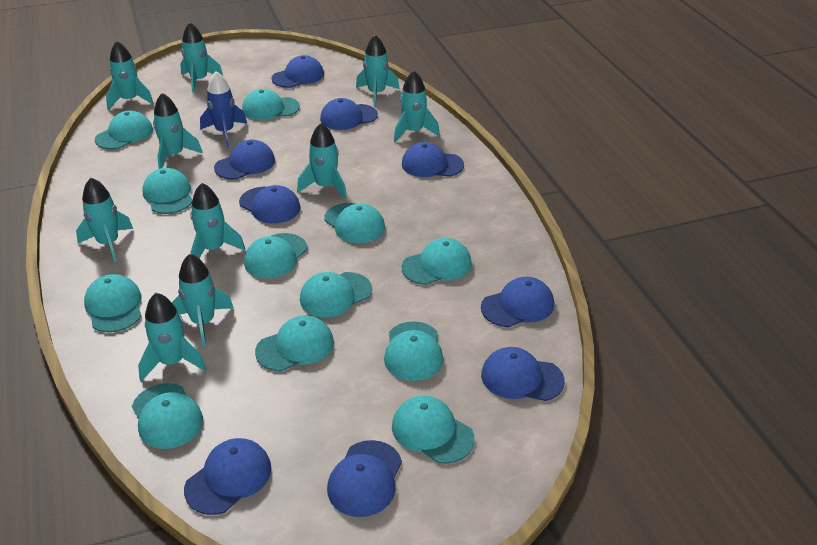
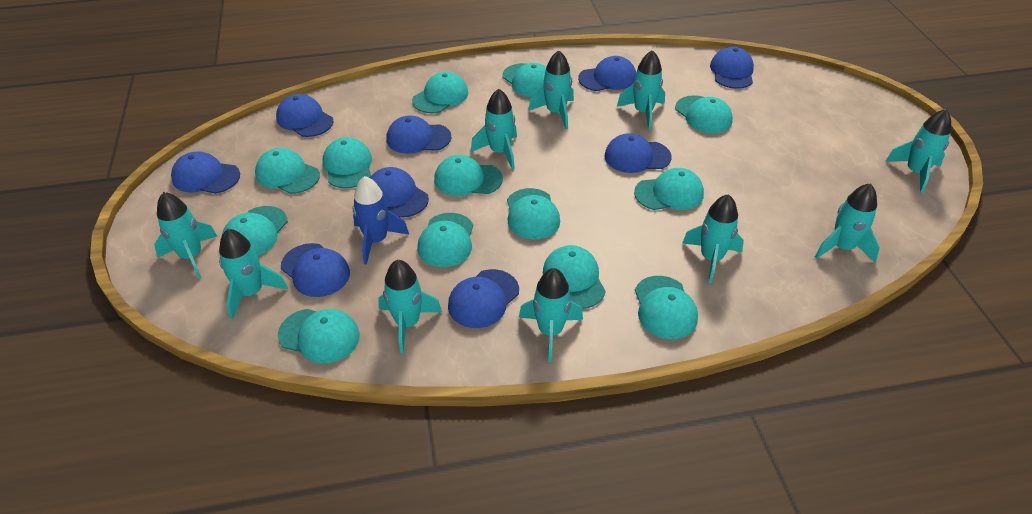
turquoise cap: 12 -> 13

